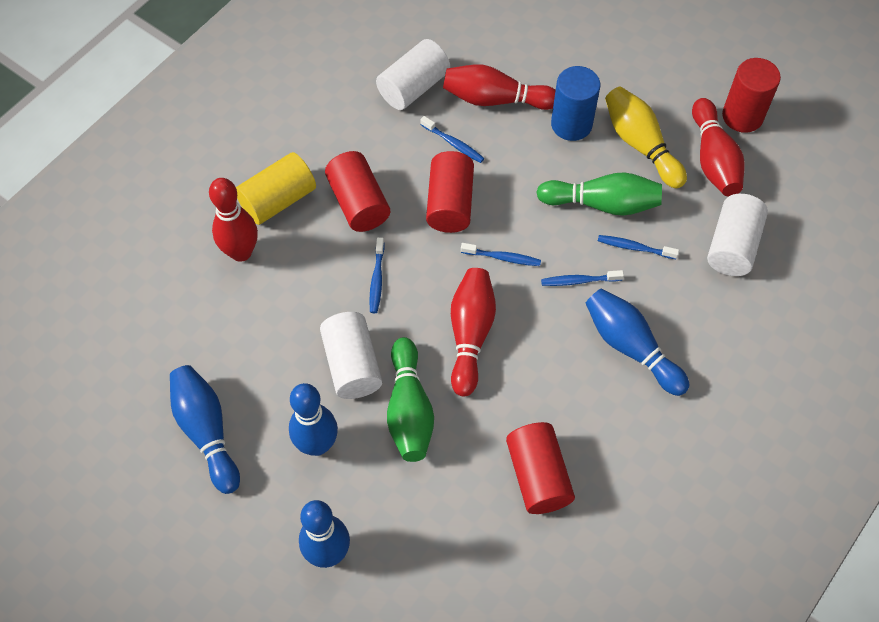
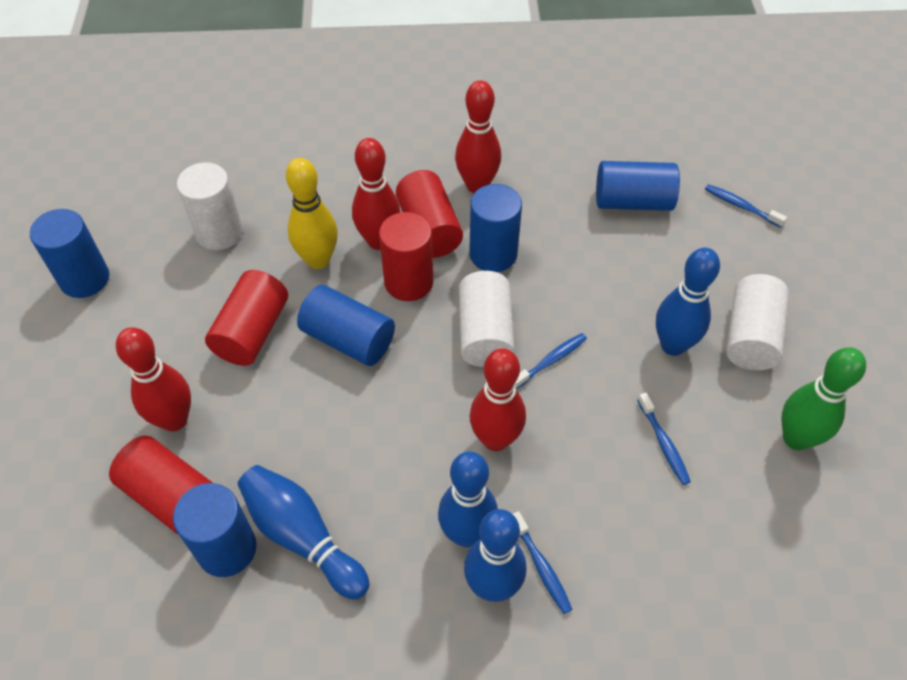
blue cylinder: 1 -> 5
blue toothbrush: 5 -> 4
green bowling pin: 2 -> 1
yellow cylinder: 1 -> 0

